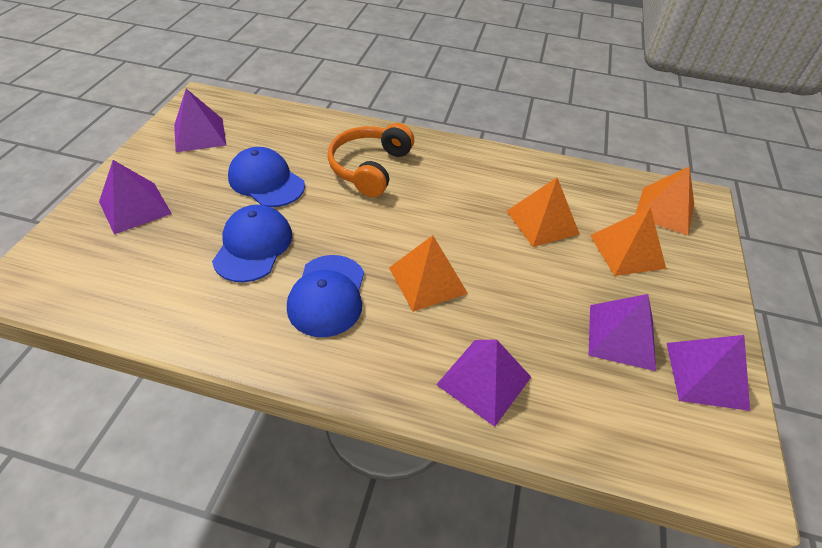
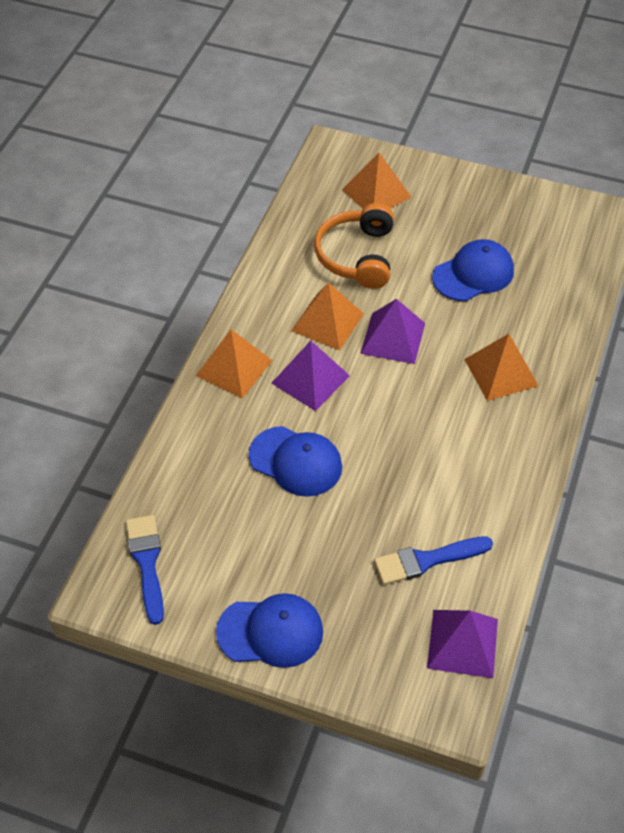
blue brush: 0 -> 2
purple pyramid: 5 -> 3

